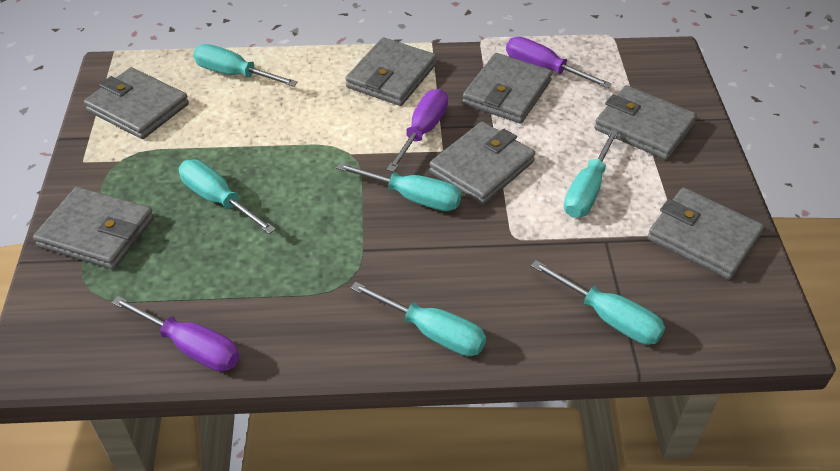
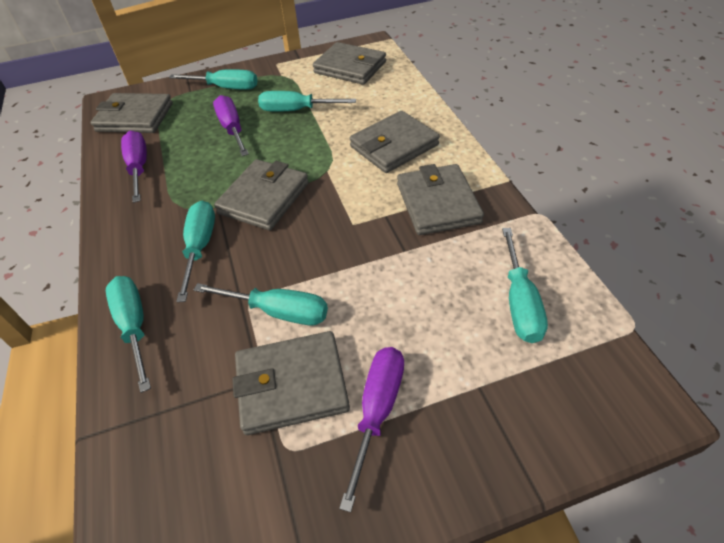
grey wallet: 7 -> 6

